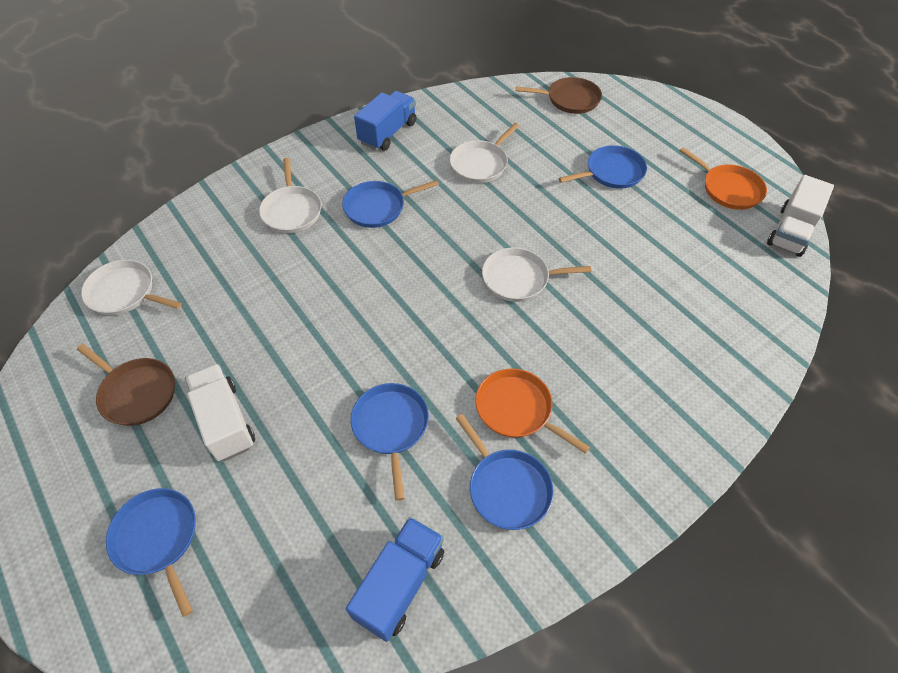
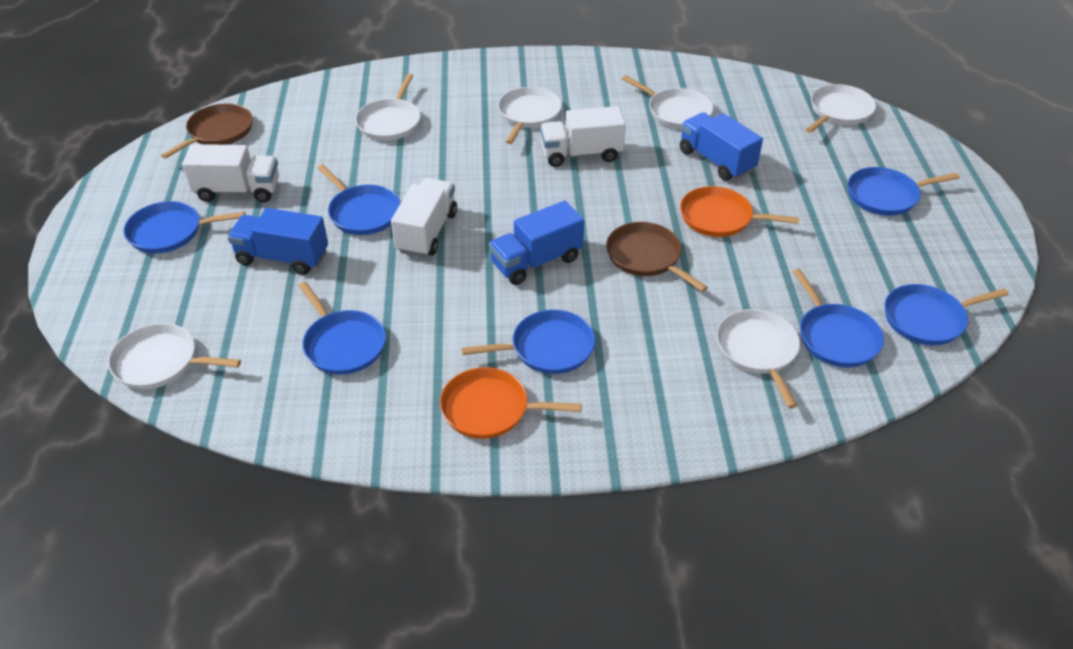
blue pan: 5 -> 7
blue truck: 2 -> 3
white pan: 4 -> 6
white truck: 2 -> 3

